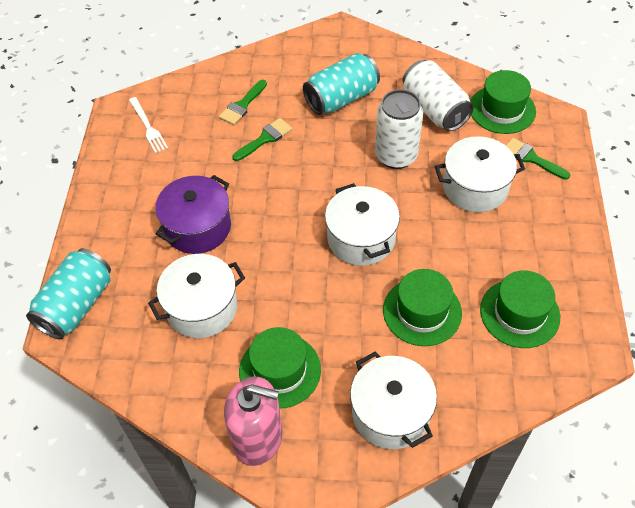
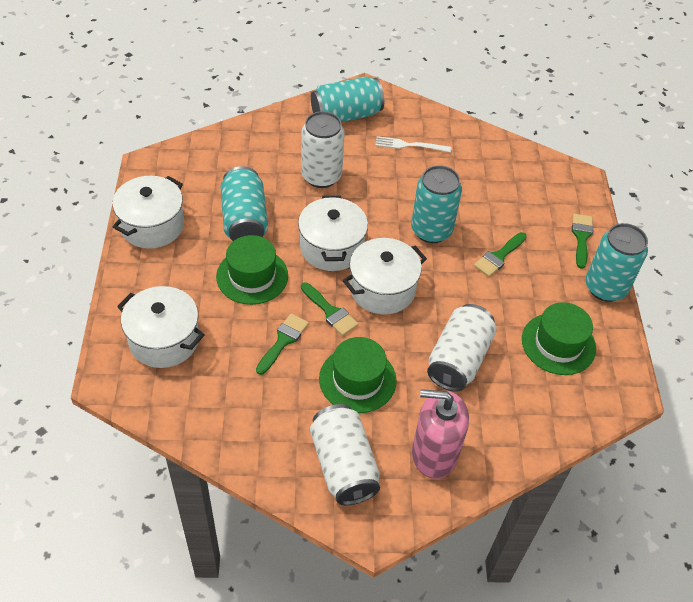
green brush: 3 -> 4
green hat: 4 -> 3
purple pot: 1 -> 0
turquoise can: 2 -> 4
white can: 2 -> 3

